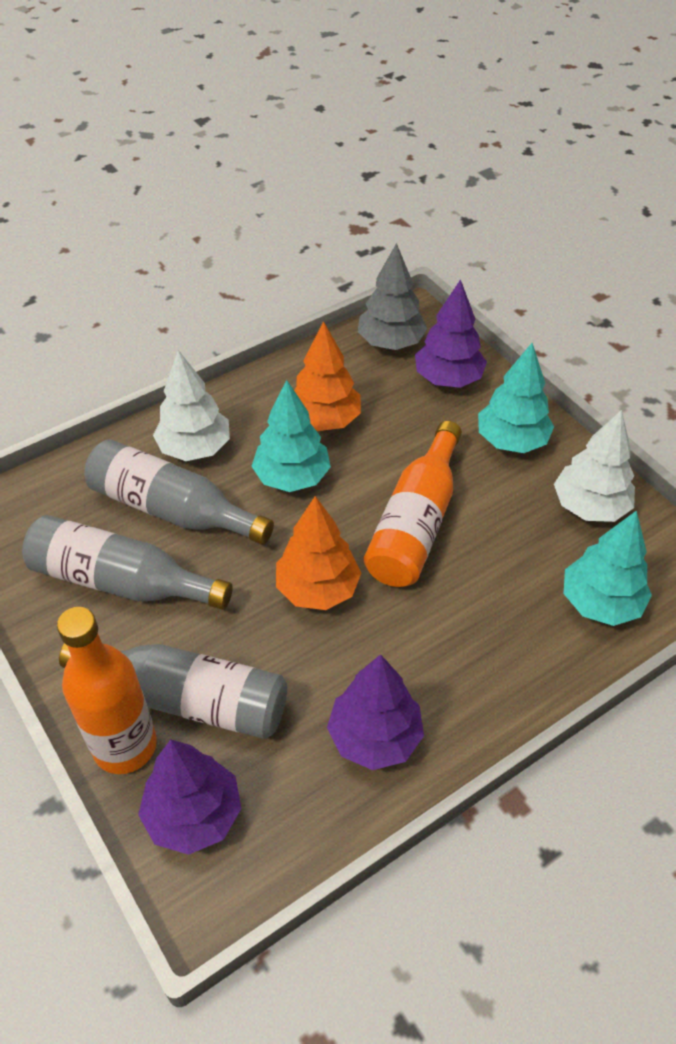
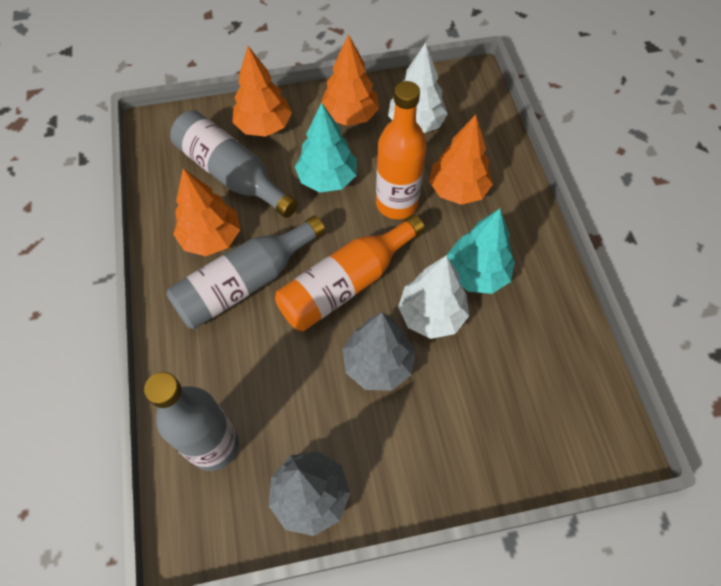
grey tree: 1 -> 2
orange tree: 2 -> 4
purple tree: 3 -> 0
turquoise tree: 3 -> 2

